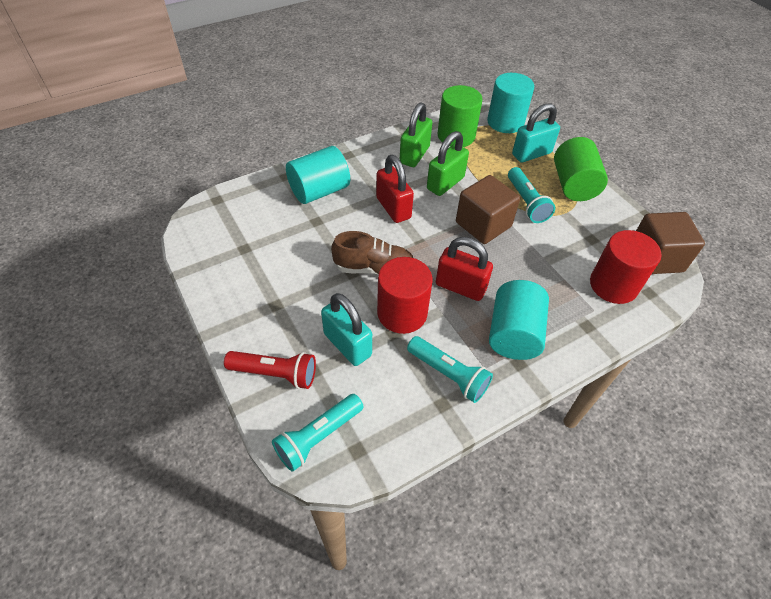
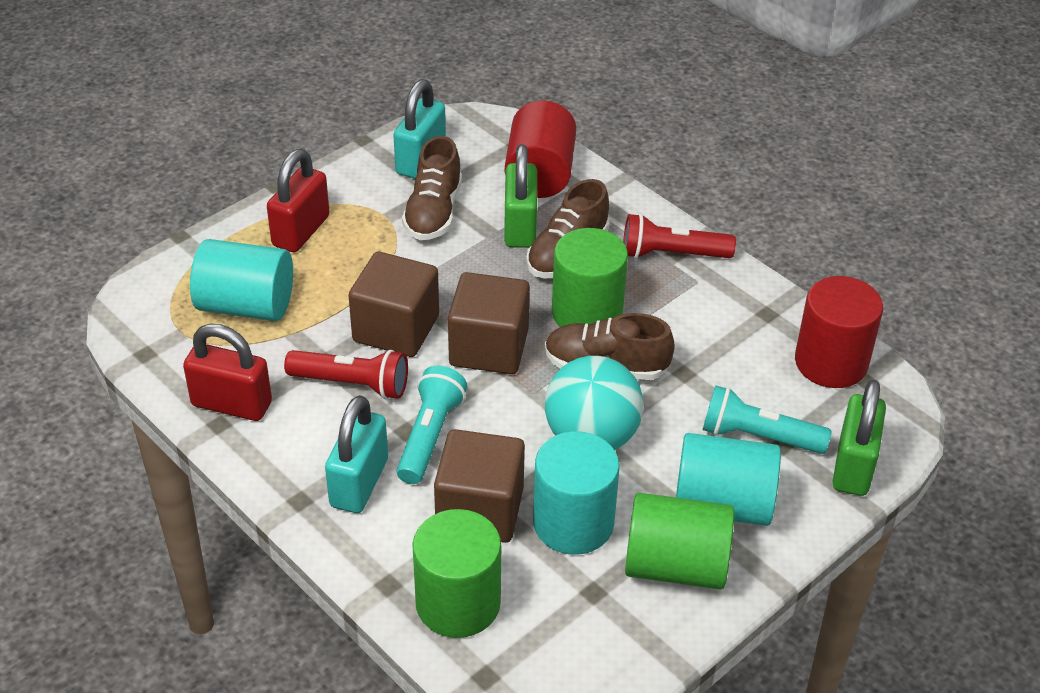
brown cube: 2 -> 3
brown shoe: 1 -> 3
green cylinder: 2 -> 3
red flashlight: 1 -> 2
turquoise ball: 0 -> 1
turquoise flashlight: 3 -> 2

